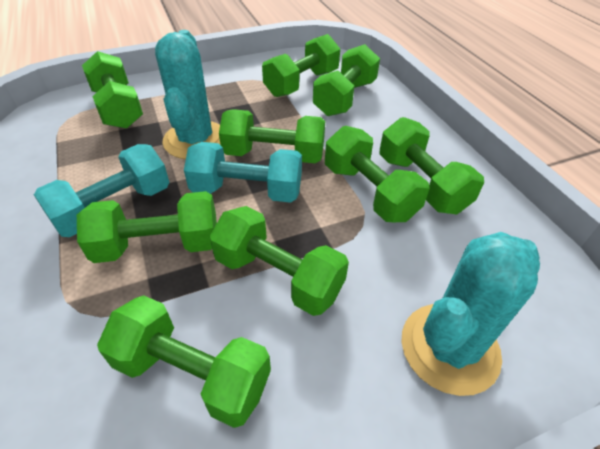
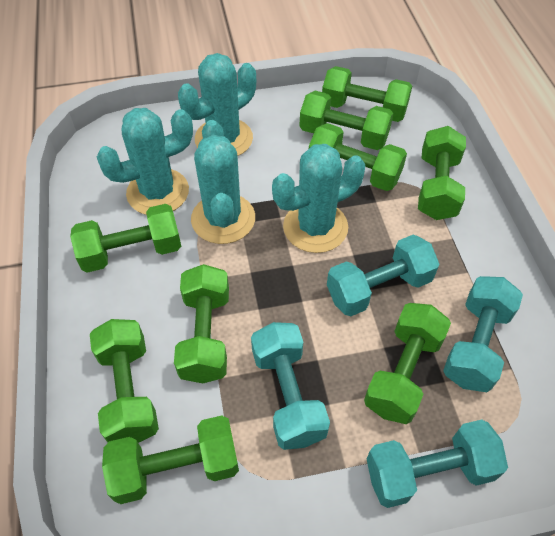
turquoise cactus: 2 -> 4
turquoise dumbbell: 2 -> 4

